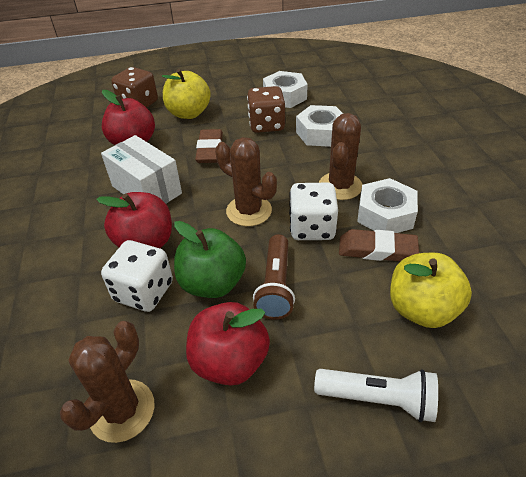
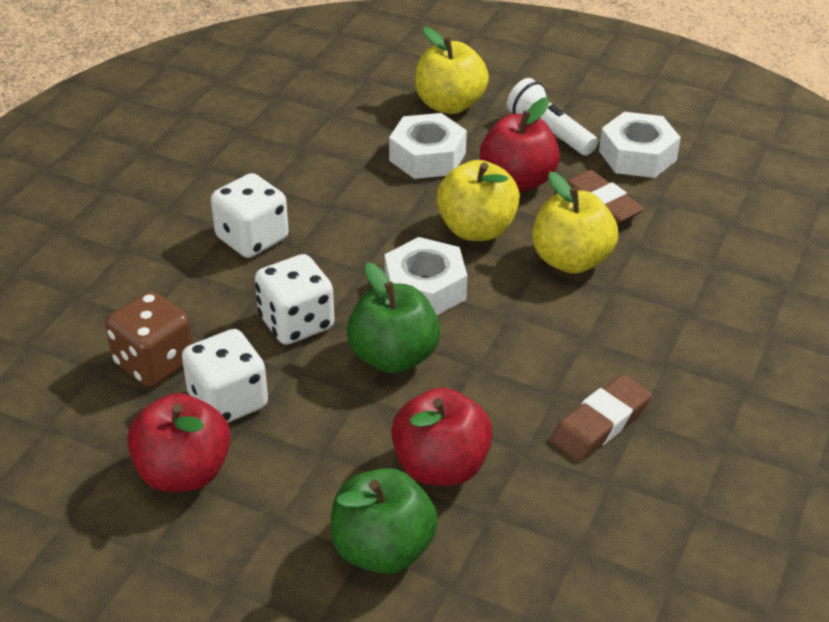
brown cactus: 3 -> 0
brown dice: 2 -> 1
brown flashlight: 1 -> 0
green apple: 1 -> 2
white box: 1 -> 0
white dice: 2 -> 3
yellow apple: 2 -> 3

